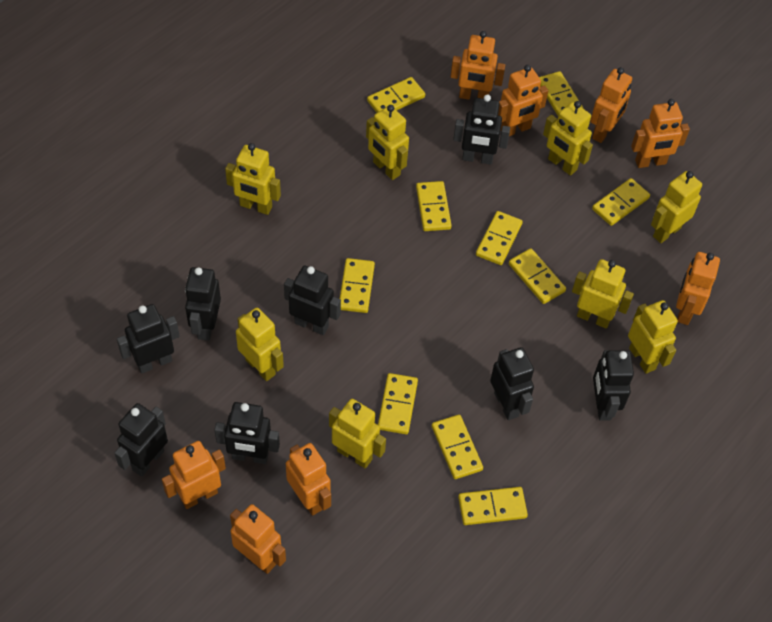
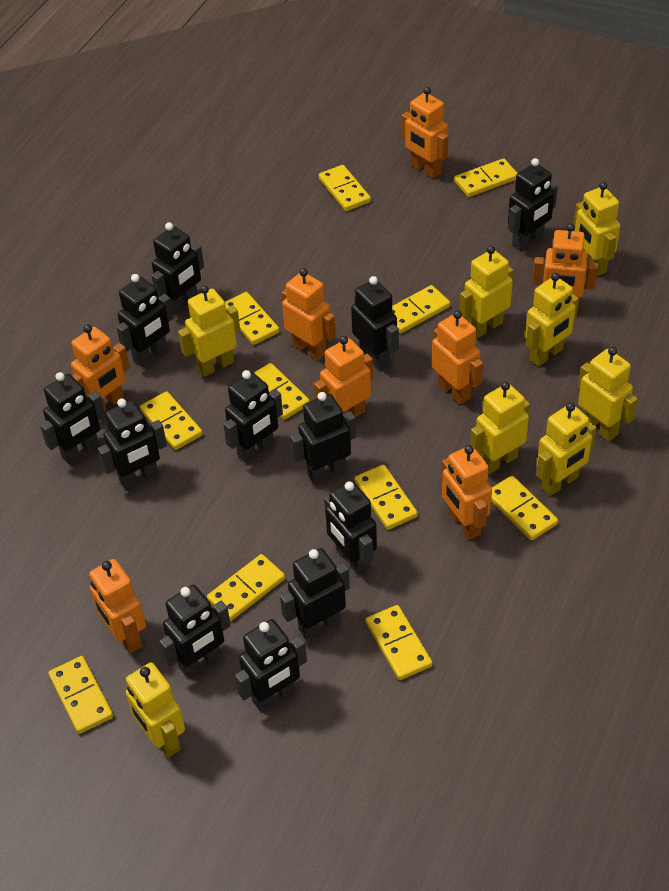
black robot: 8 -> 12
yellow domino: 10 -> 11

